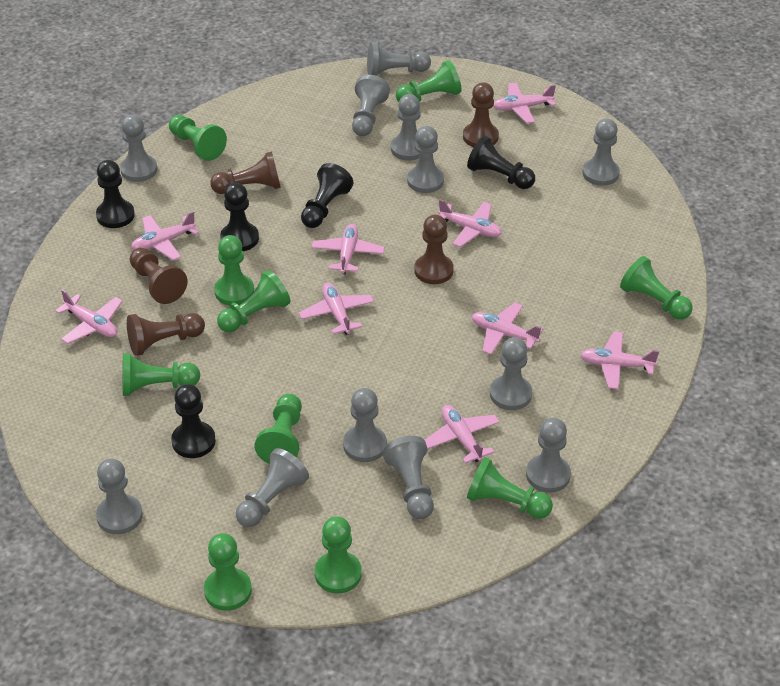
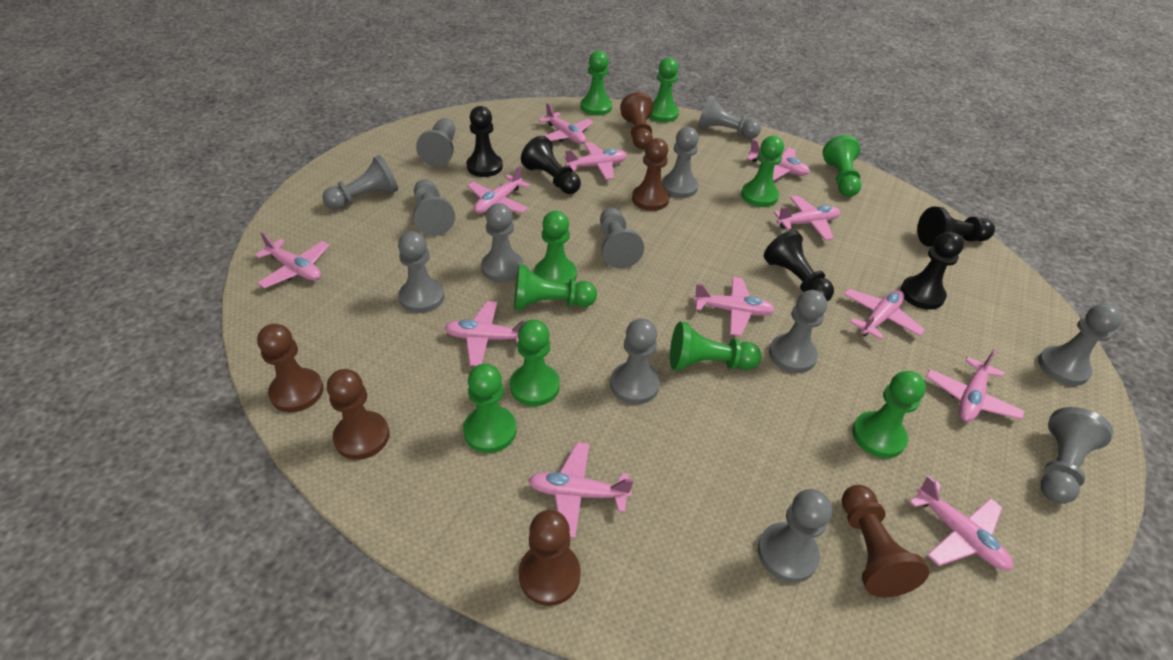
brown pawn: 5 -> 6
grey pawn: 12 -> 13
pink plane: 9 -> 12

